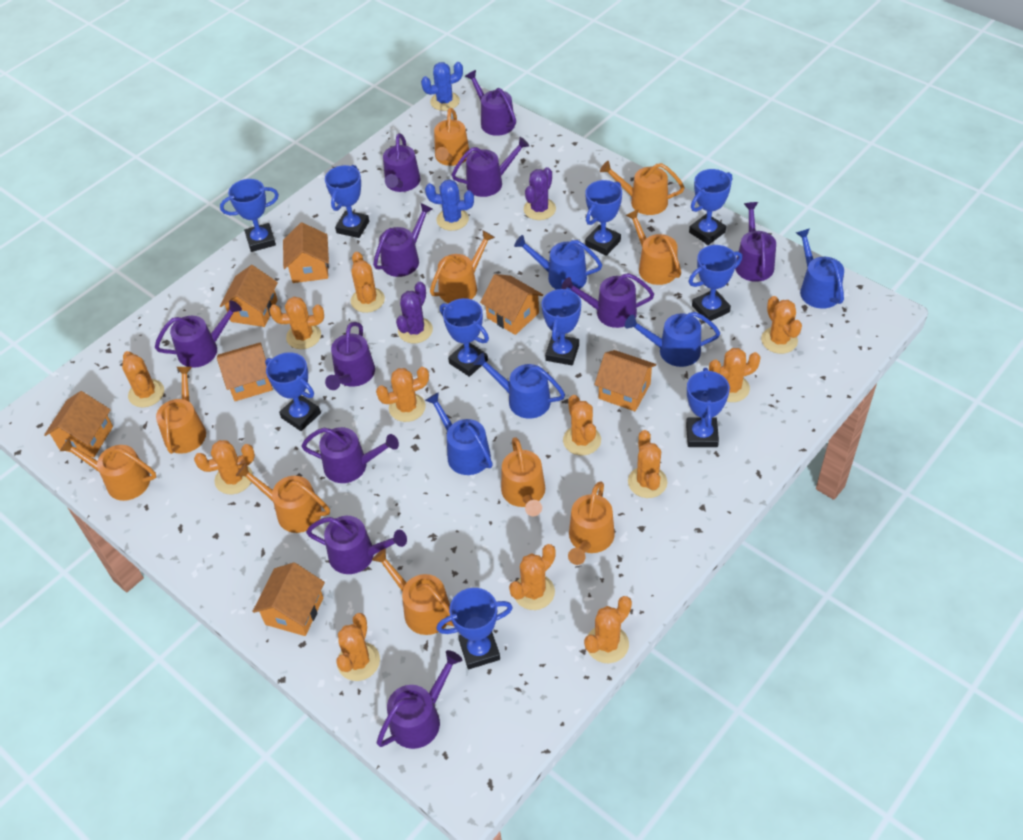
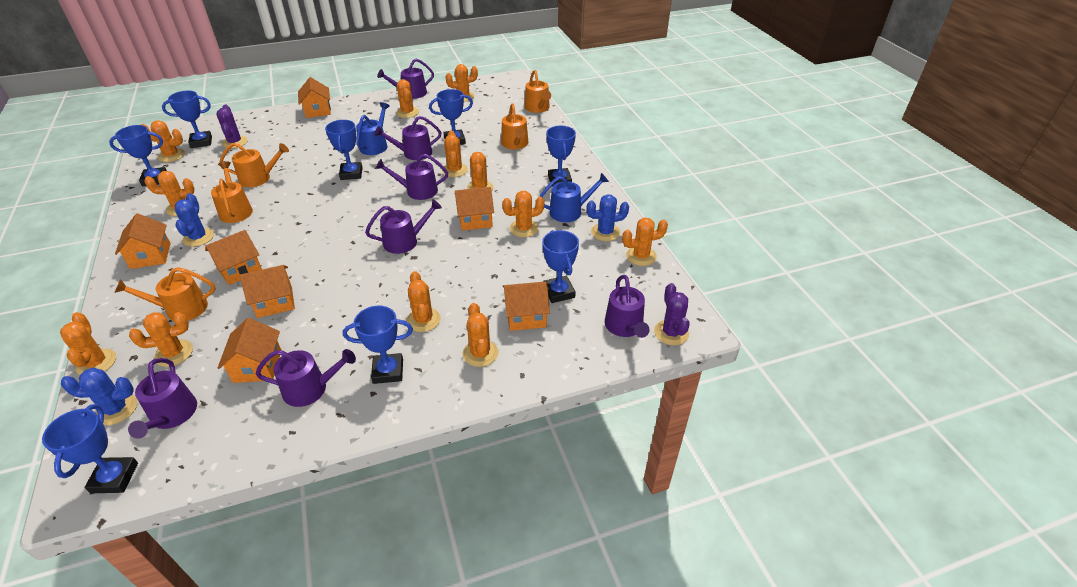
blue cactus: 2 -> 3
blue trophy: 10 -> 8
blue watering can: 5 -> 2
orange watering can: 10 -> 5
purple watering can: 11 -> 7

